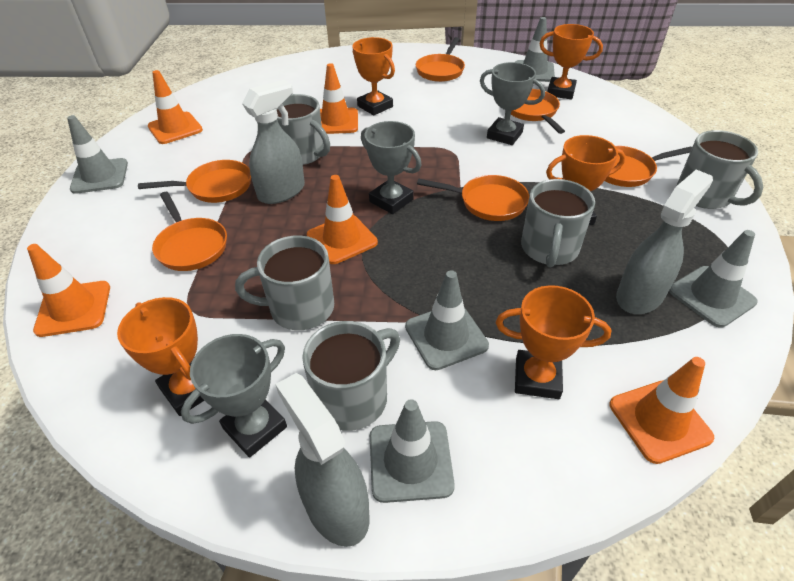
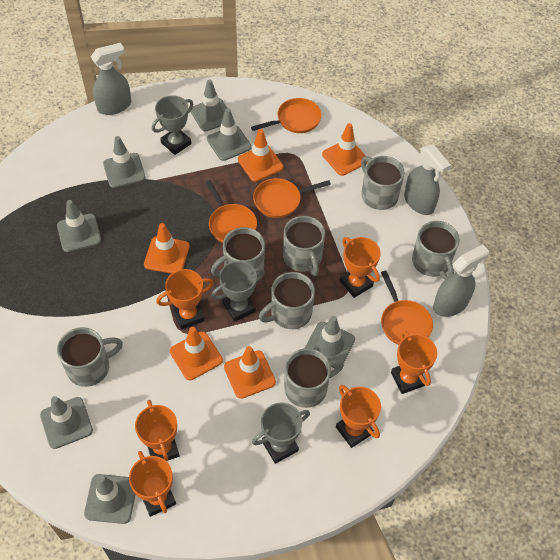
grey mug: 5 -> 7
grey traffic cone: 5 -> 7
orange pan: 6 -> 4
orange trophy: 5 -> 6

